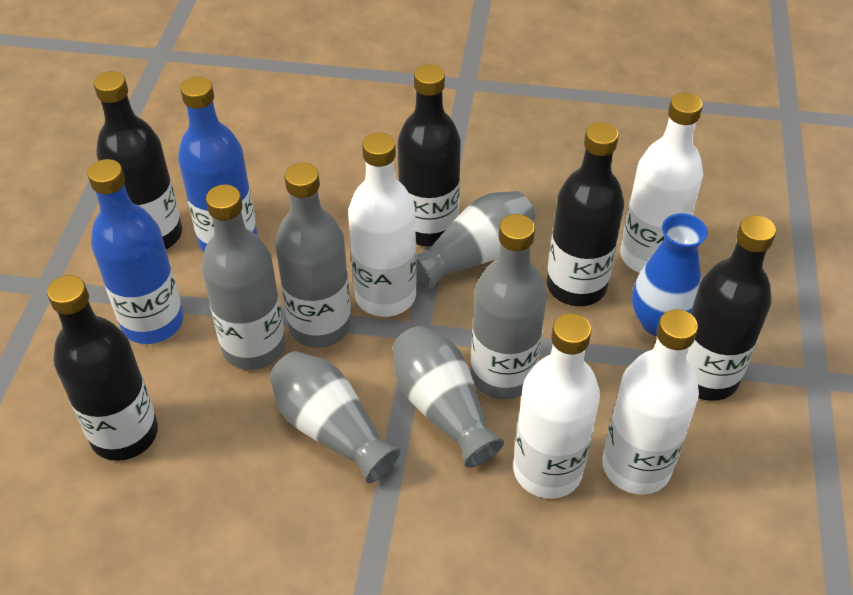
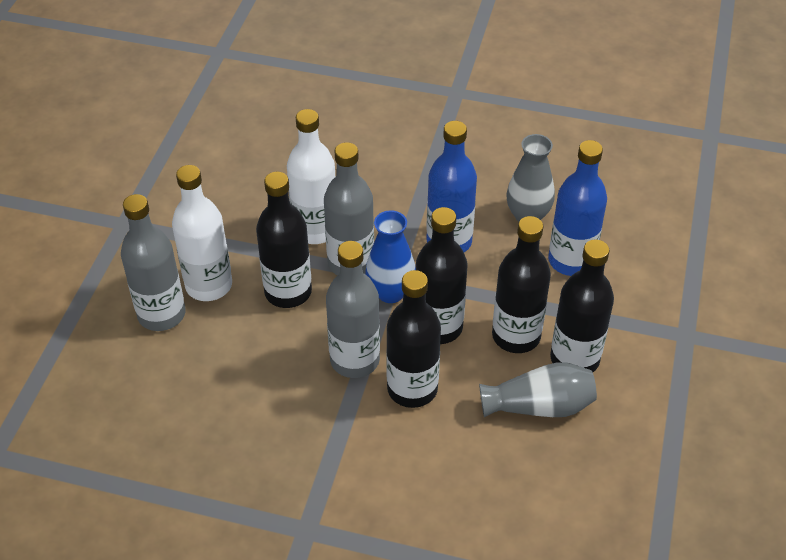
grey vase: 3 -> 2
white bottle: 4 -> 2

